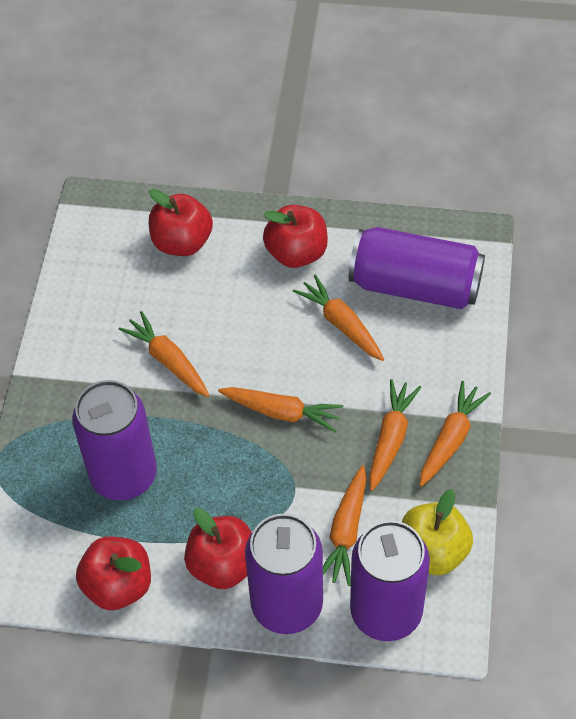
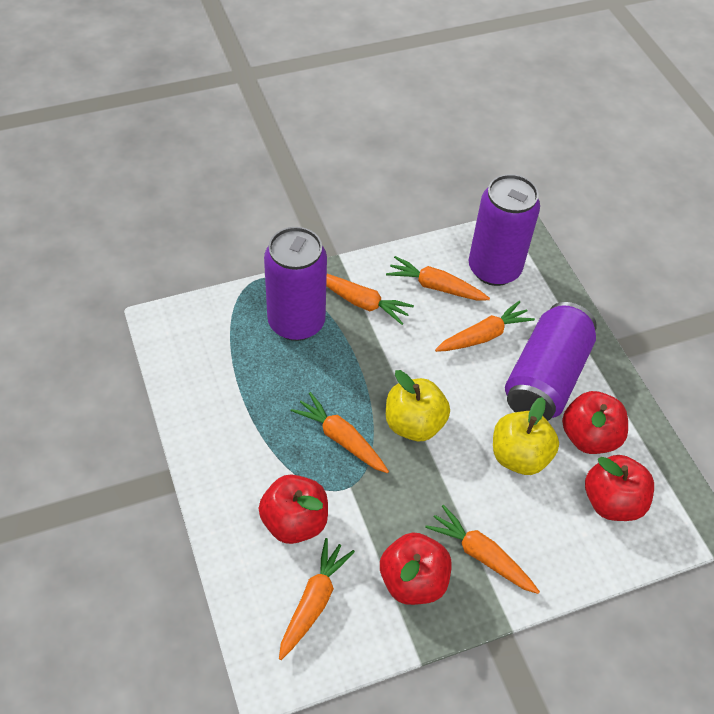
purple can: 4 -> 3
yellow apple: 1 -> 2

